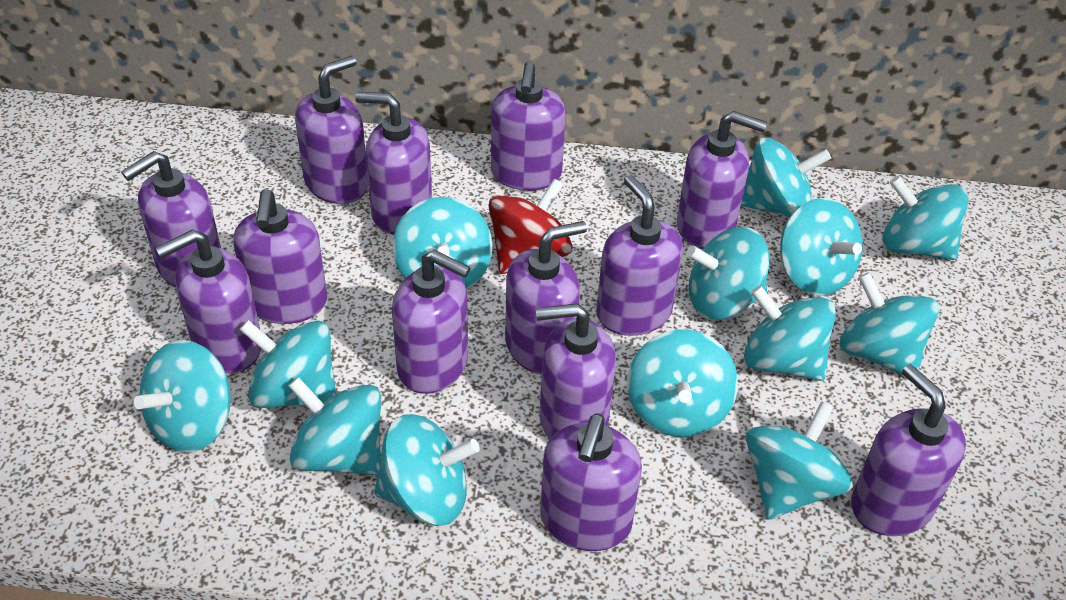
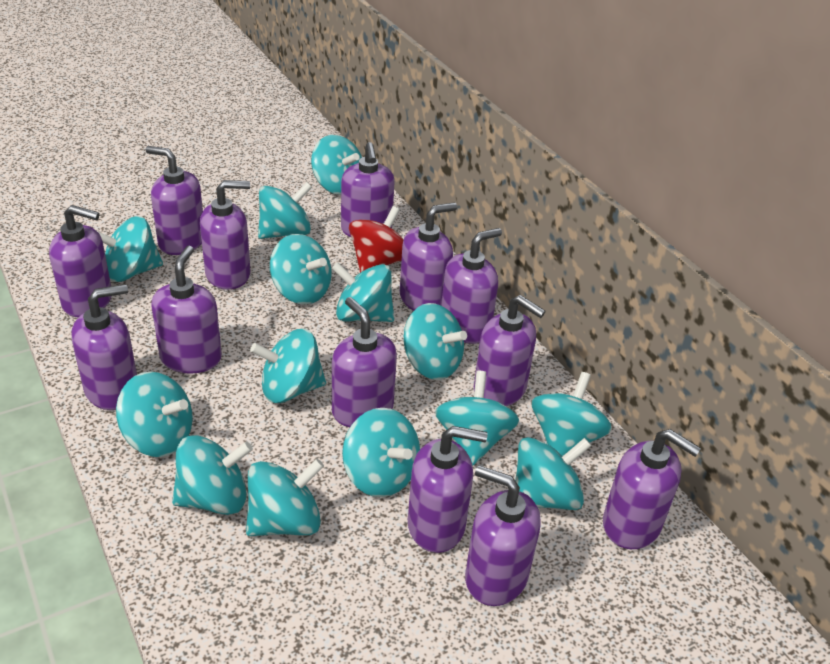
turquoise spinning top: 13 -> 14

